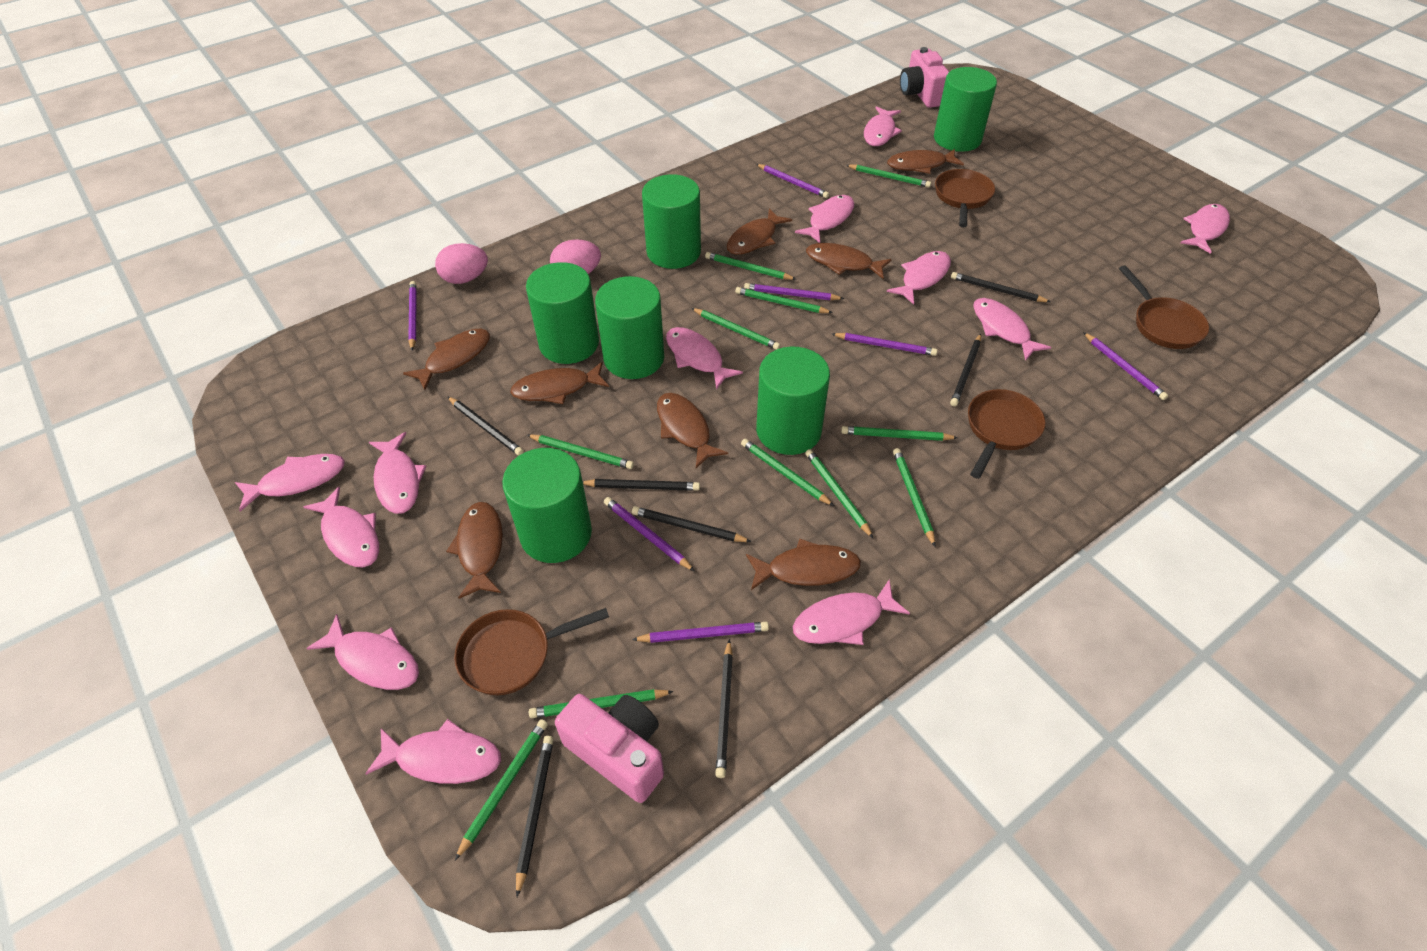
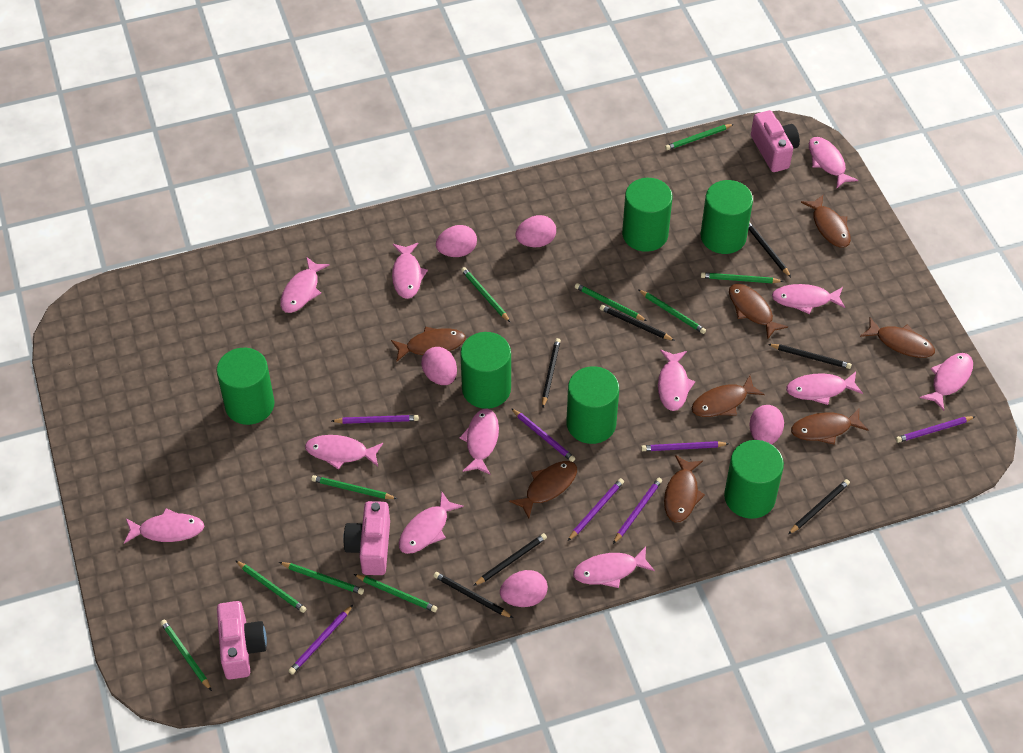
brown pan: 4 -> 0
green pencil: 11 -> 10
pink camera: 2 -> 3
pink egg: 2 -> 5

